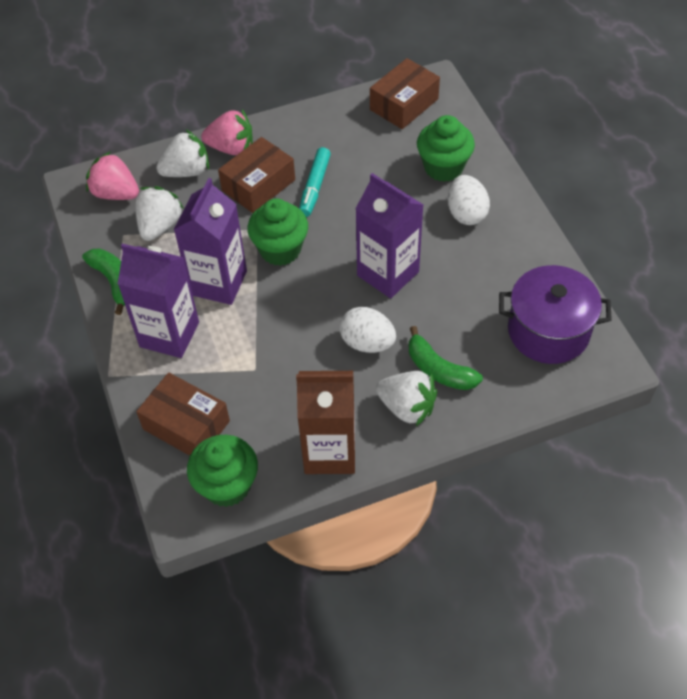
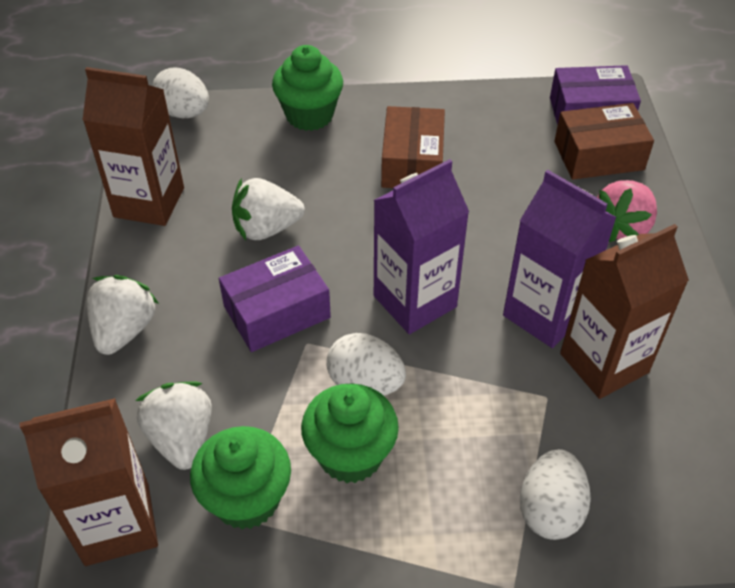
brown box: 3 -> 2
brown carton: 1 -> 3
green banana: 2 -> 0
pink strawberry: 2 -> 1
purple box: 0 -> 2
purple carton: 3 -> 2
purple pot: 1 -> 0
turquoise marker: 1 -> 0
white egg: 2 -> 3

